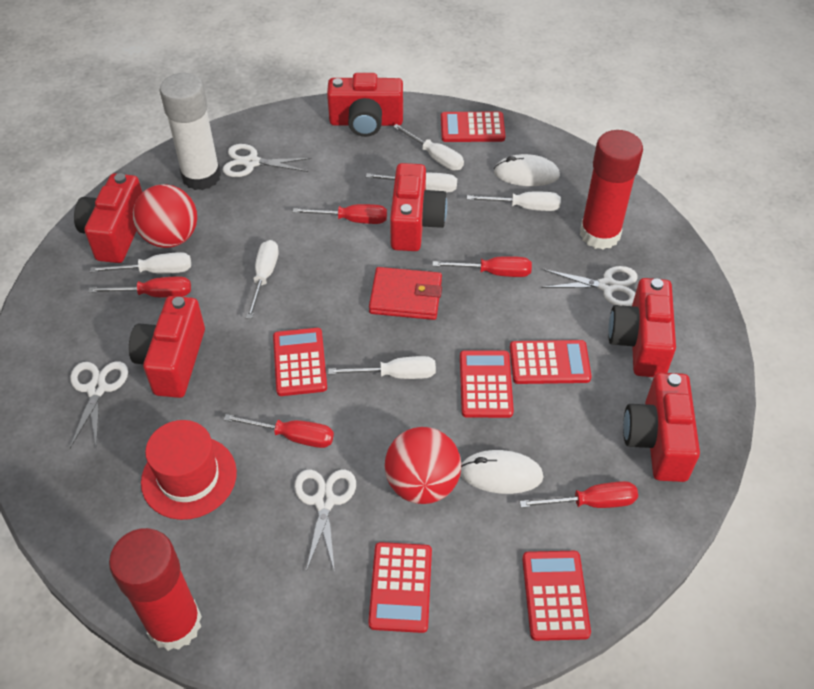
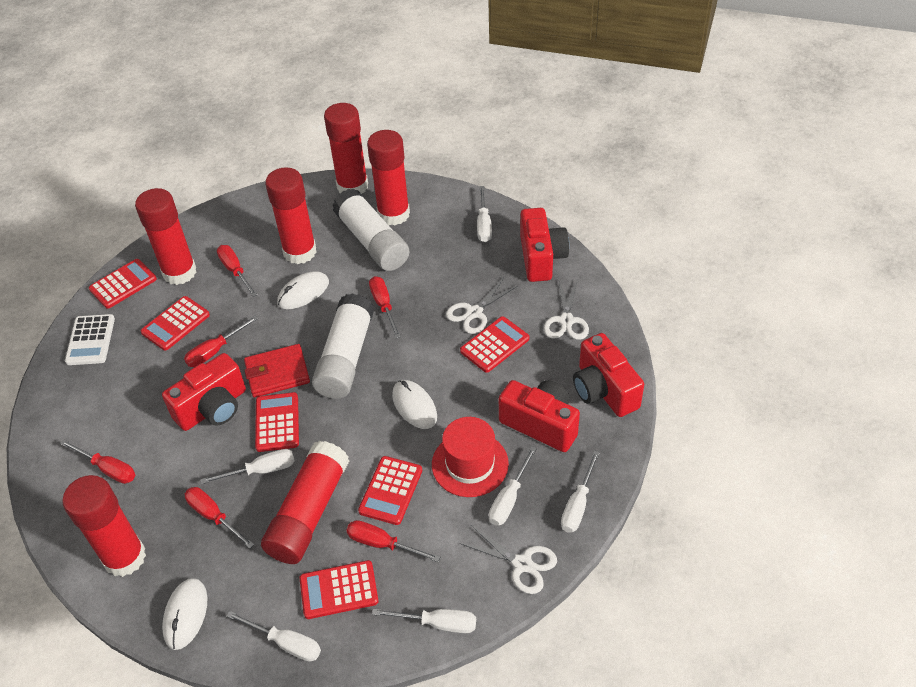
red ball: 2 -> 0
red camera: 6 -> 4
red glue stick: 2 -> 6
red screwdriver: 5 -> 6
white calculator: 0 -> 1
white glue stick: 1 -> 2
white mouse: 2 -> 3
white scissors: 4 -> 3

